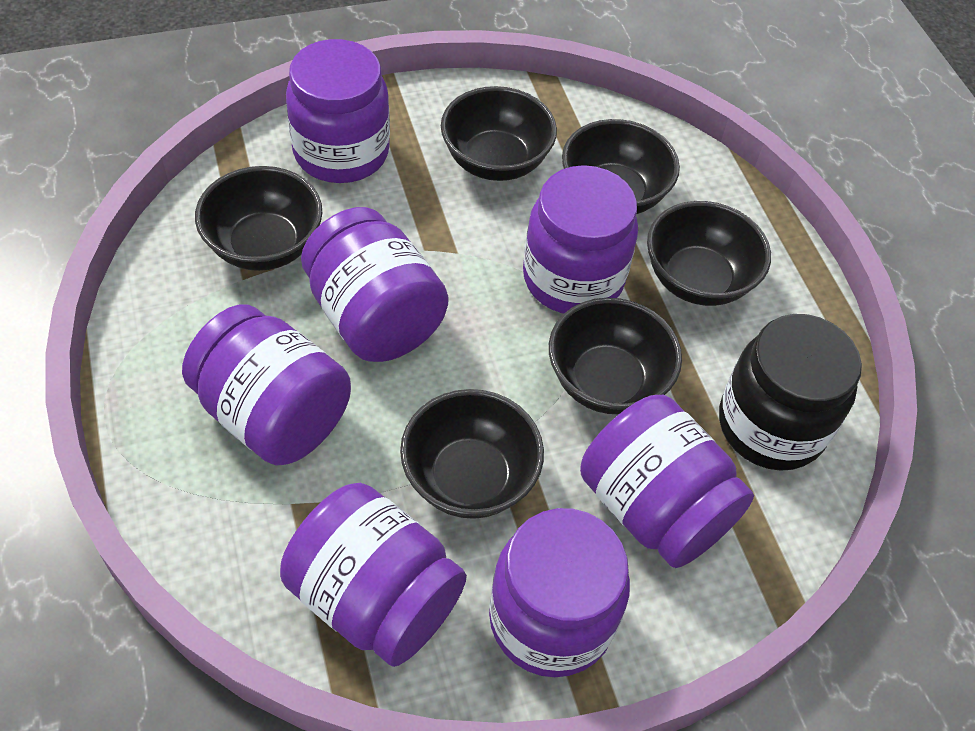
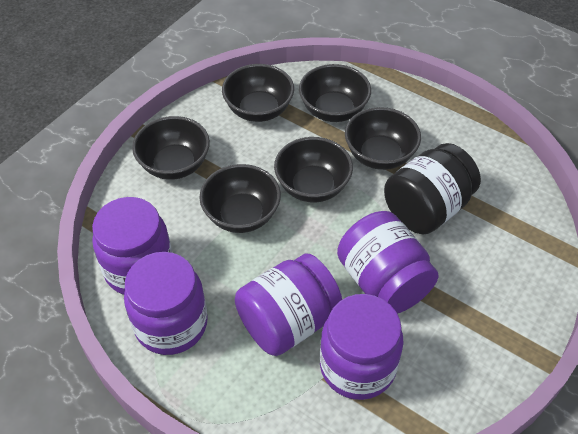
purple jar: 7 -> 5

